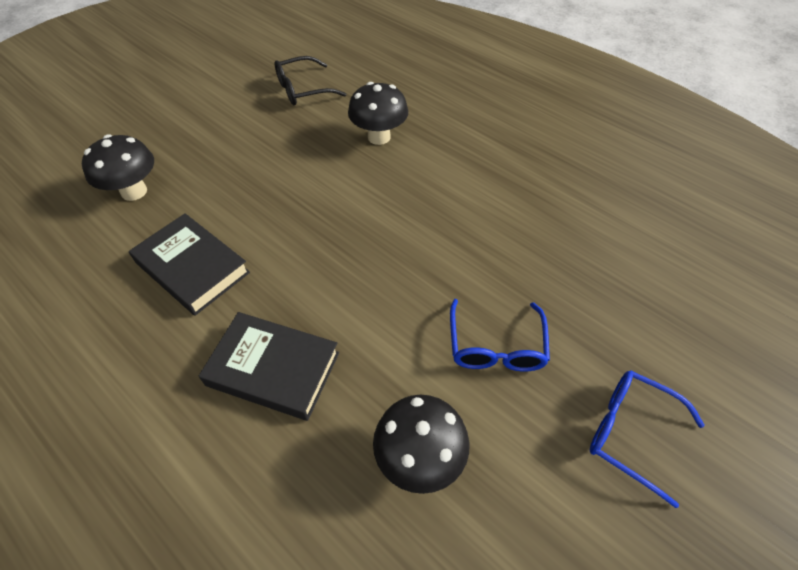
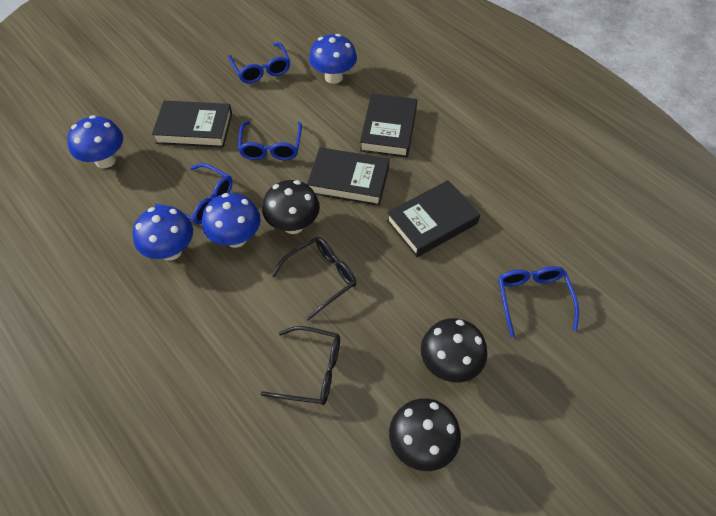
black book: 2 -> 4
black glasses: 1 -> 2
blue glasses: 2 -> 4
blue mushroom: 0 -> 4

